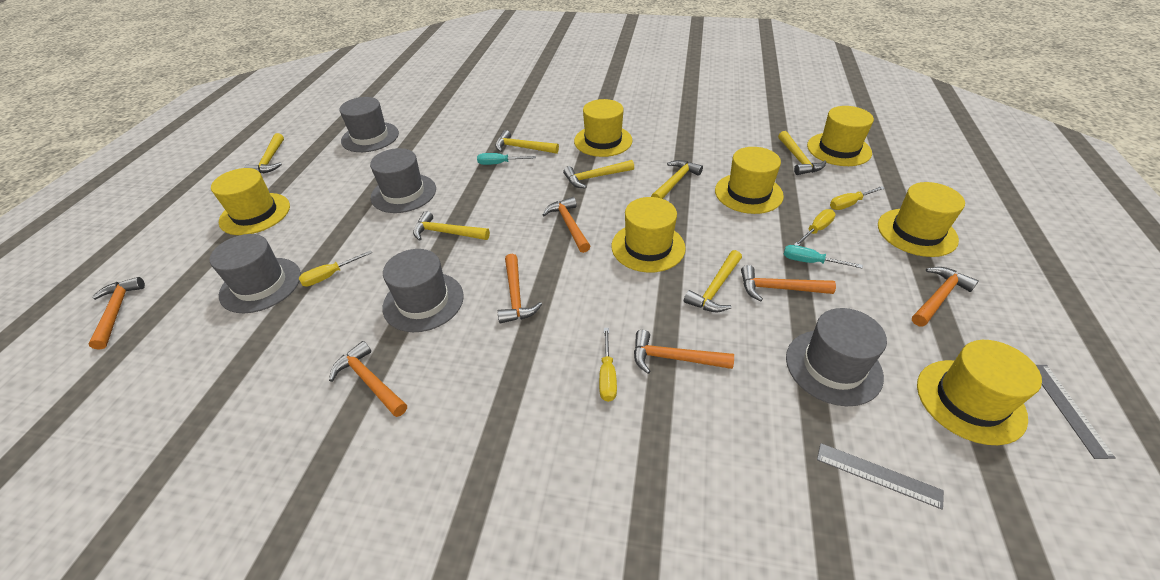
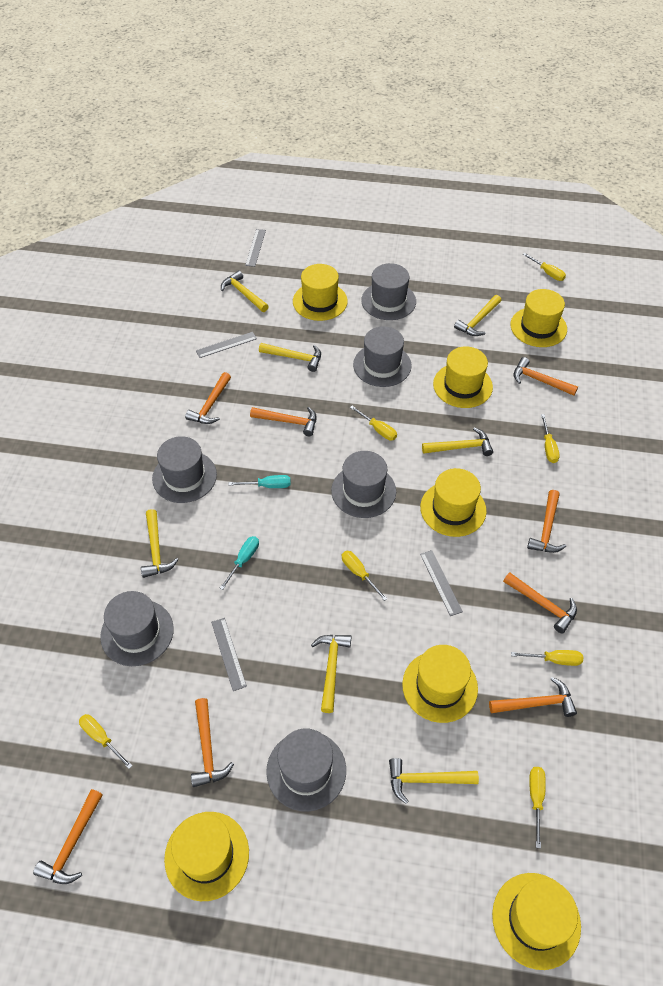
grey hat: 5 -> 6
grey ruler: 2 -> 4
orange hammer: 7 -> 8
yellow screwdriver: 4 -> 7

